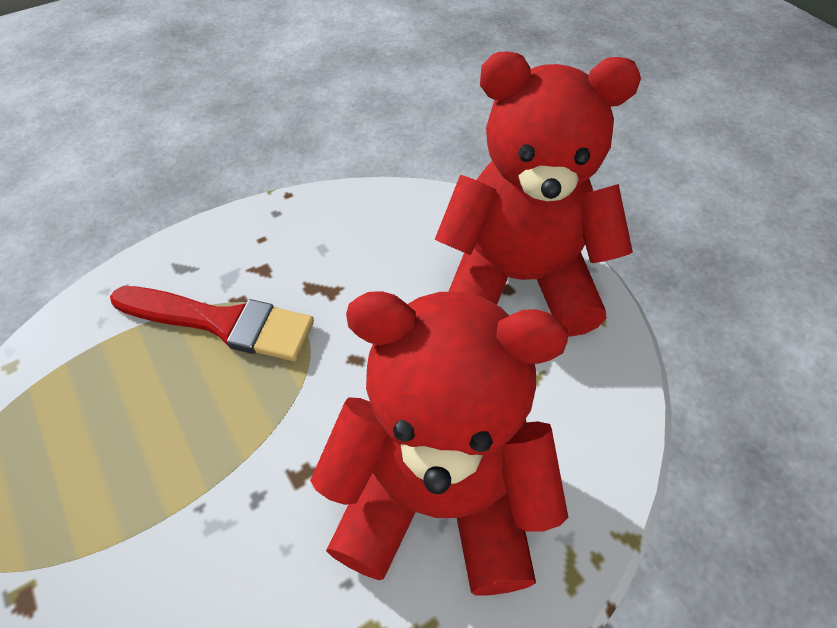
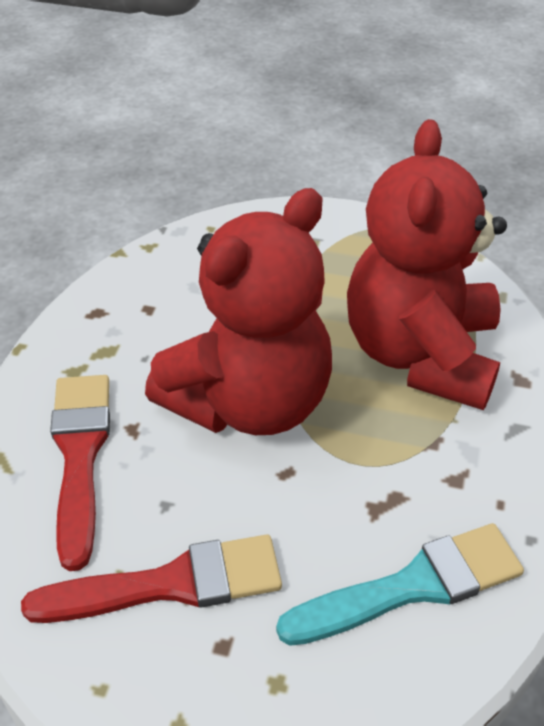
red brush: 1 -> 2
turquoise brush: 0 -> 1

